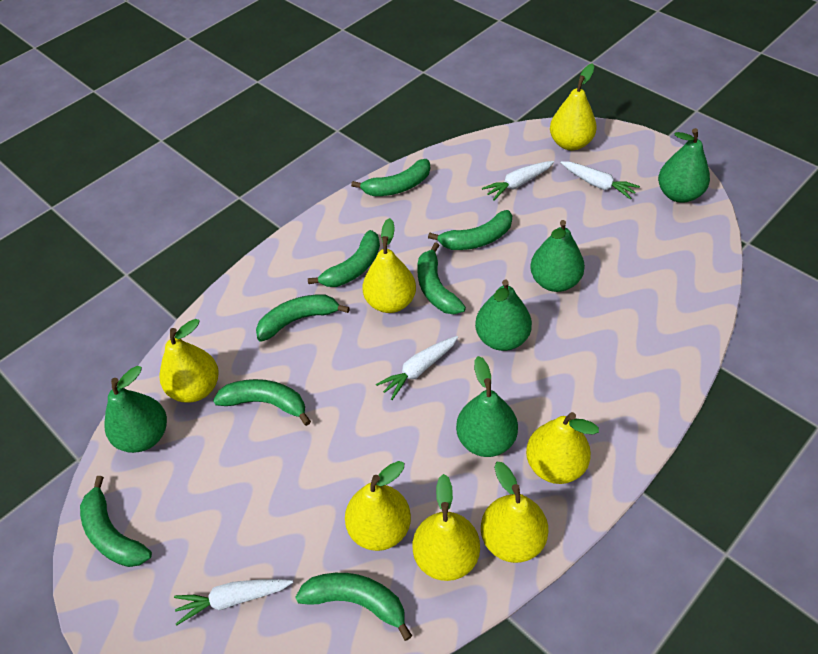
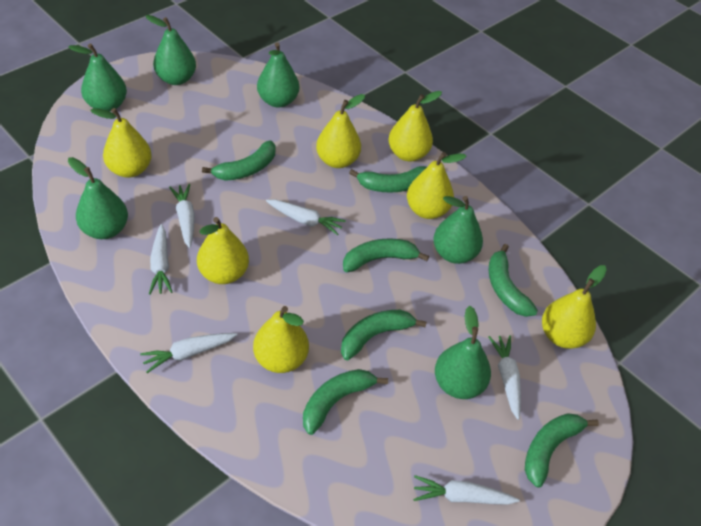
green banana: 8 -> 7
green pear: 5 -> 6
white carrot: 4 -> 6

